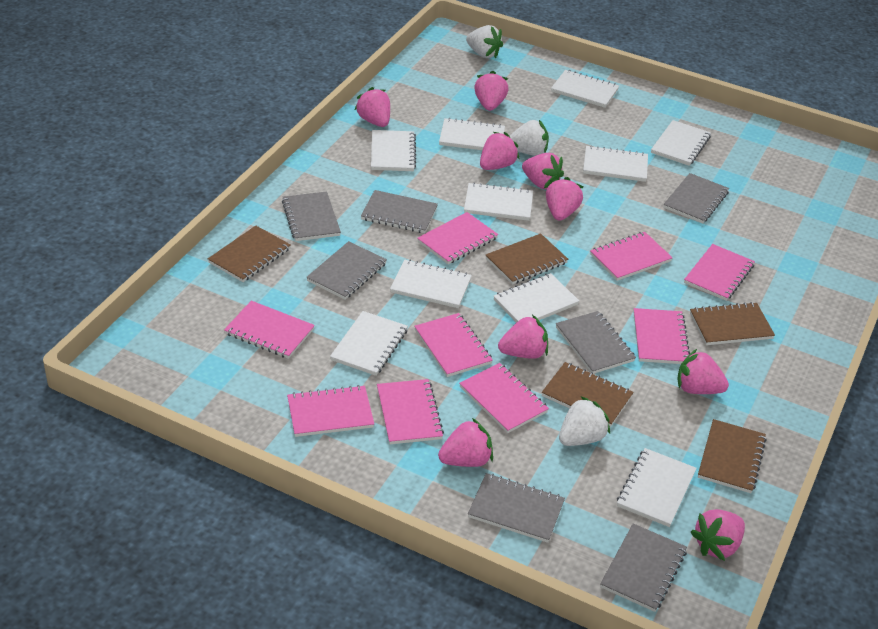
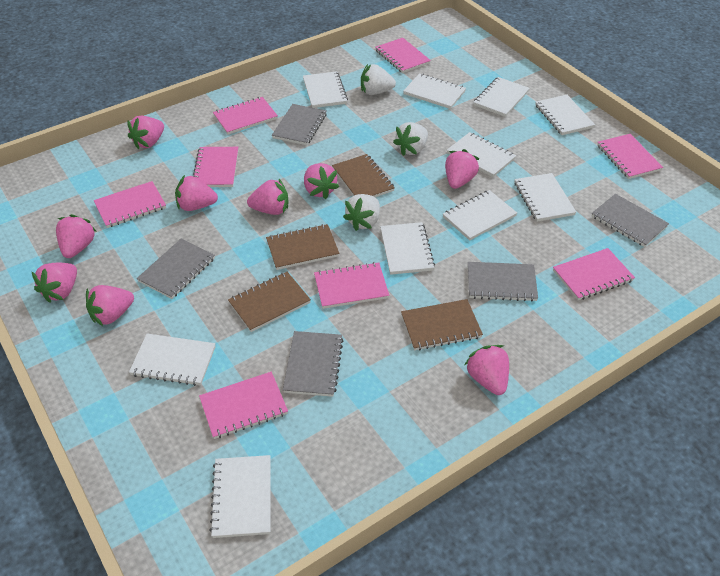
brown notebook: 5 -> 4
grey notebook: 7 -> 5
pink notebook: 9 -> 8

